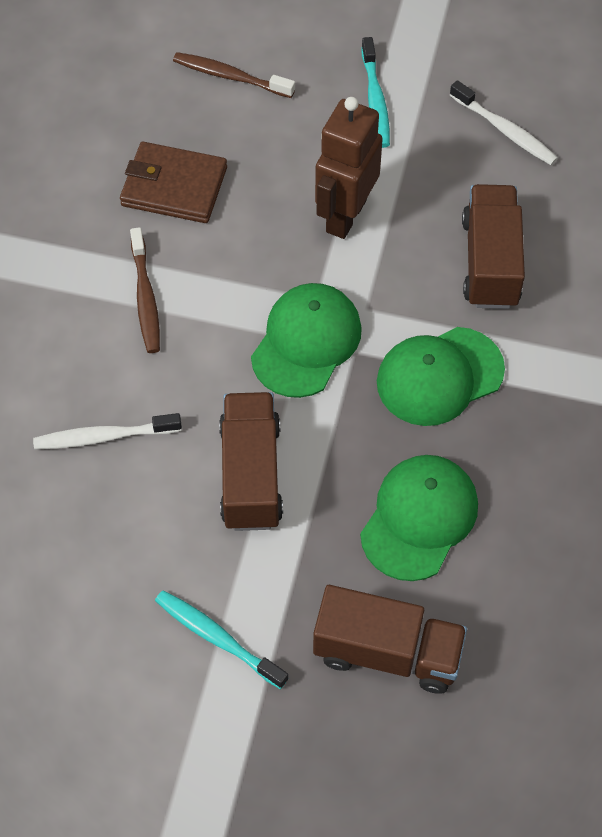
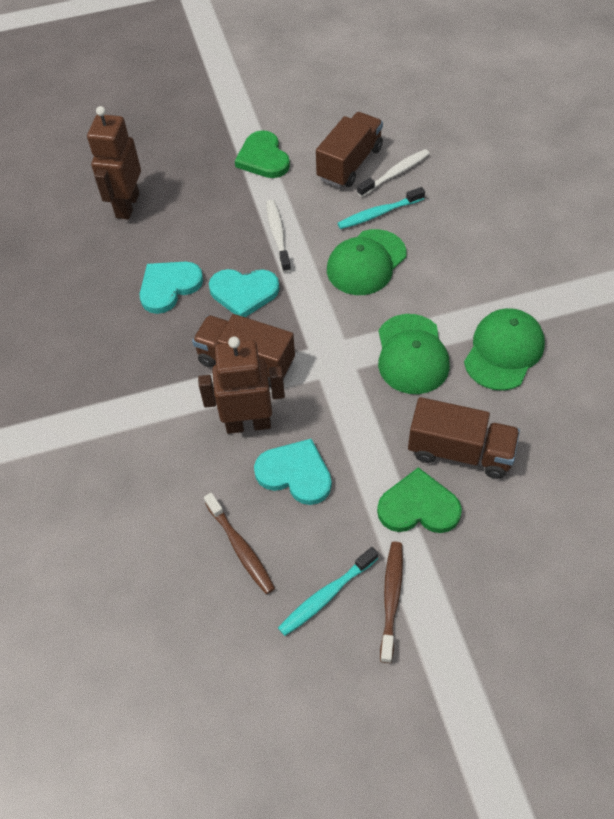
brown robot: 1 -> 2
brown wallet: 1 -> 0
green heart: 0 -> 2
turquoise heart: 0 -> 3

